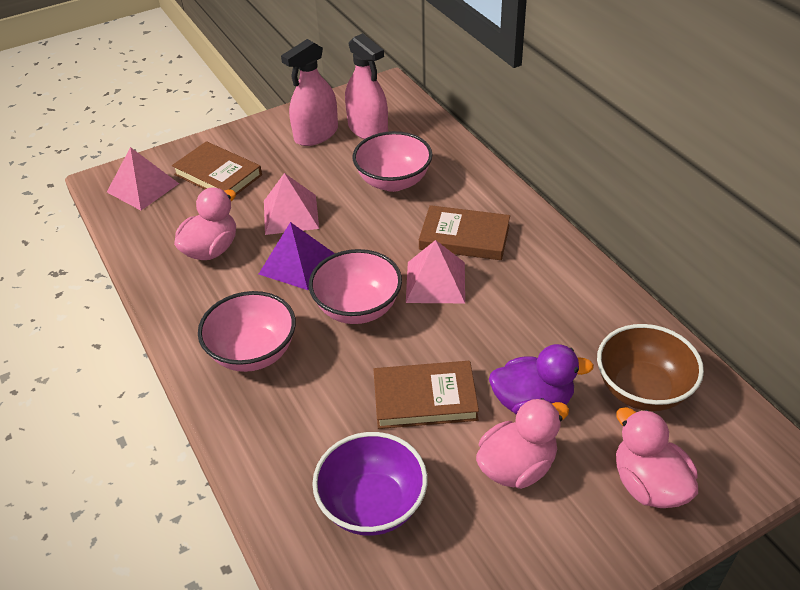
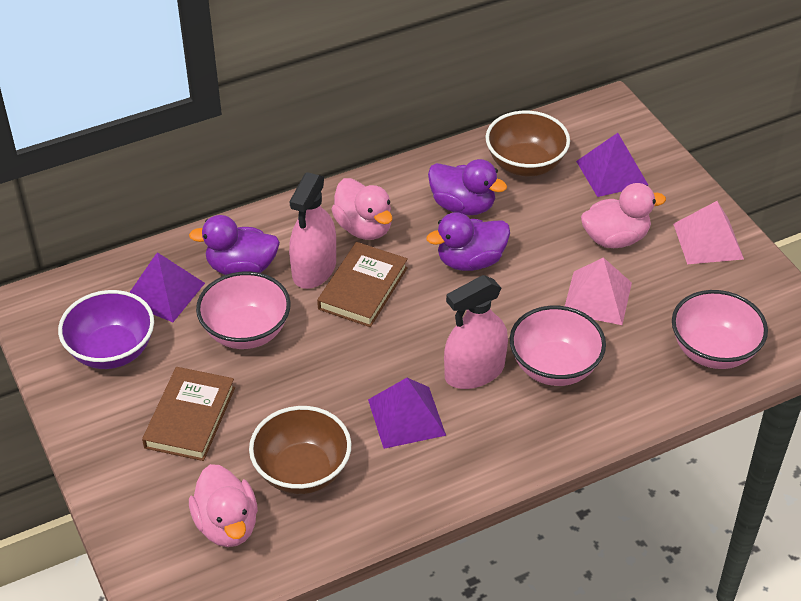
brown book: 3 -> 2
brown bowl: 1 -> 2
pink pyramid: 3 -> 2
purple duck: 1 -> 3
purple pyramid: 1 -> 3

